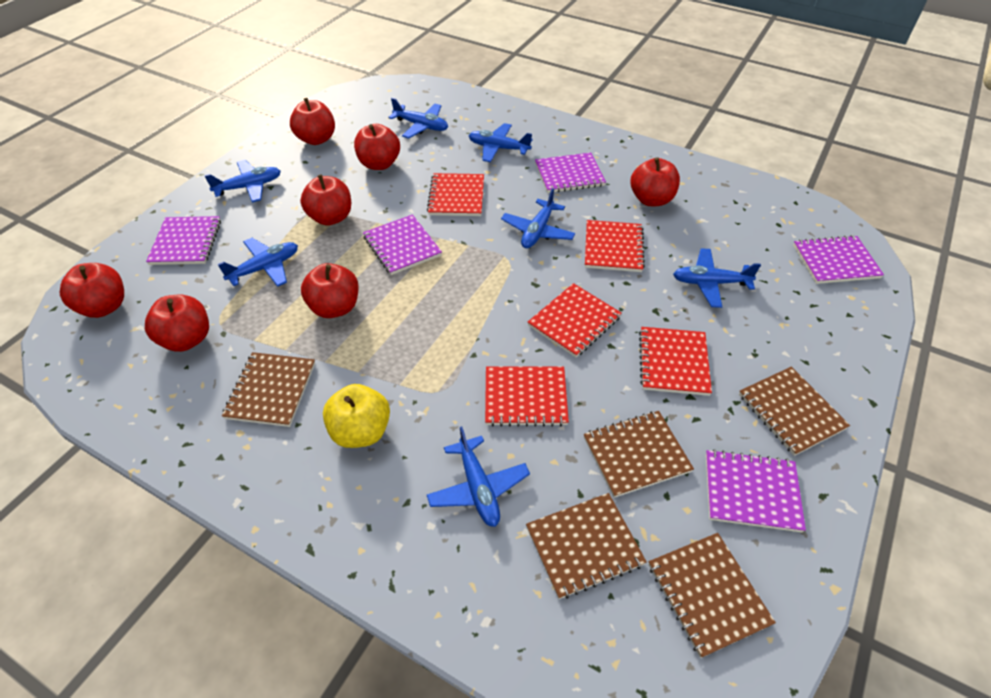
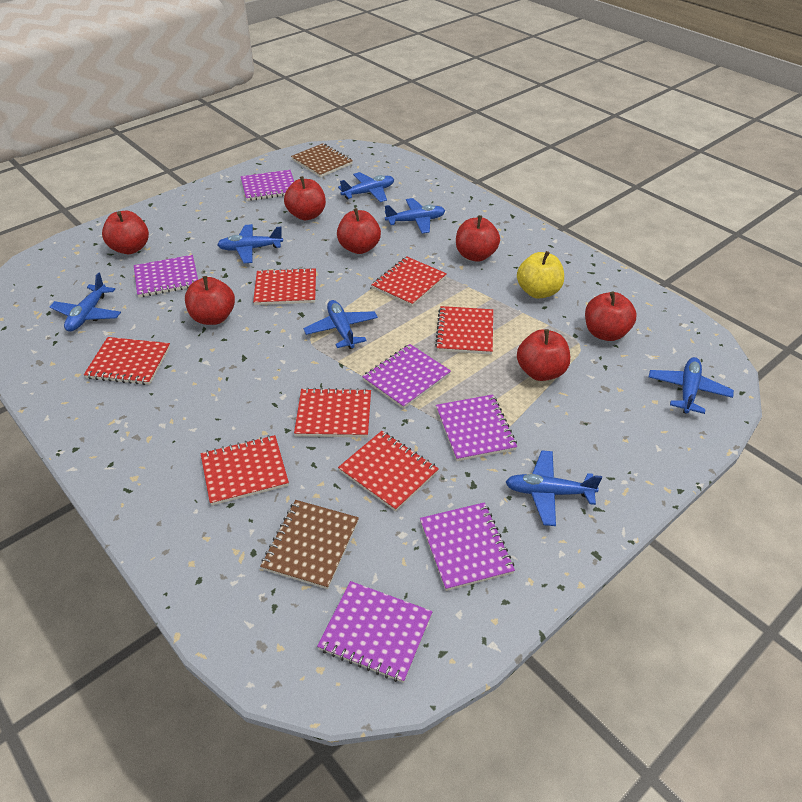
brown notebook: 5 -> 2
purple notebook: 5 -> 6
red notebook: 5 -> 7

